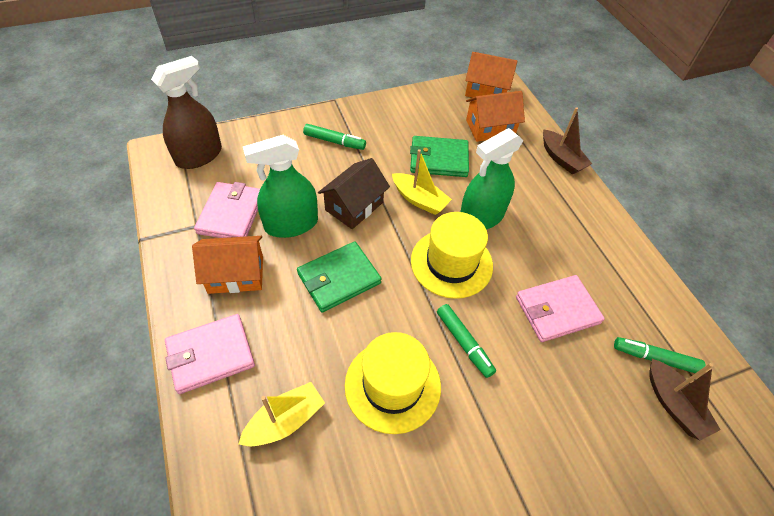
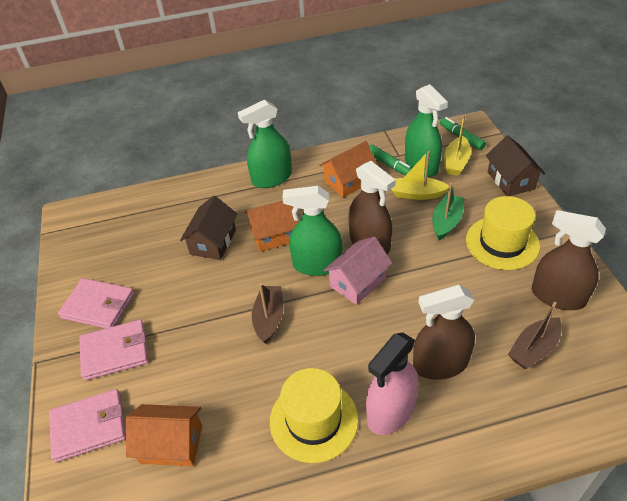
brown house: 1 -> 2
brown spray bottle: 1 -> 3
green boat: 0 -> 1
green marker: 3 -> 2
green spray bottle: 2 -> 3
green wallet: 2 -> 0
pink house: 0 -> 1
pink spray bottle: 0 -> 1

